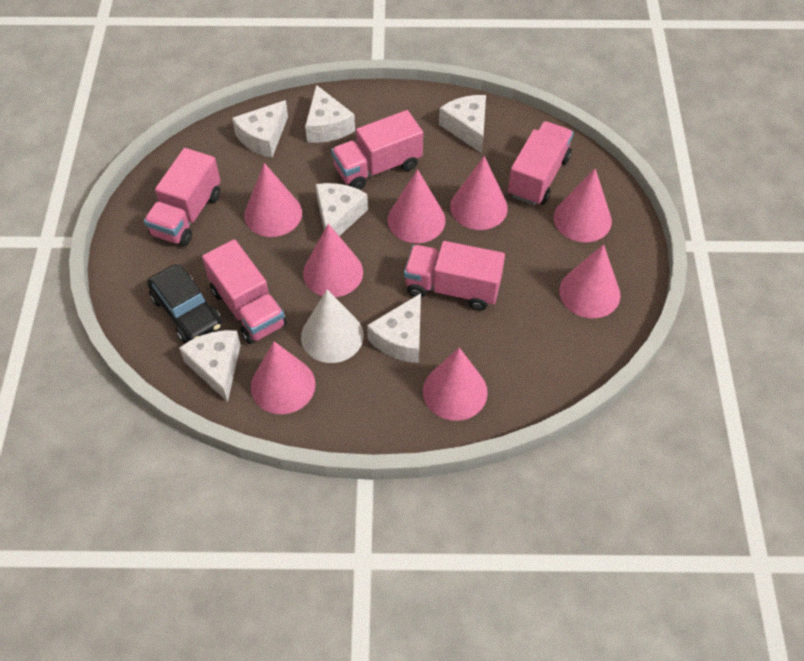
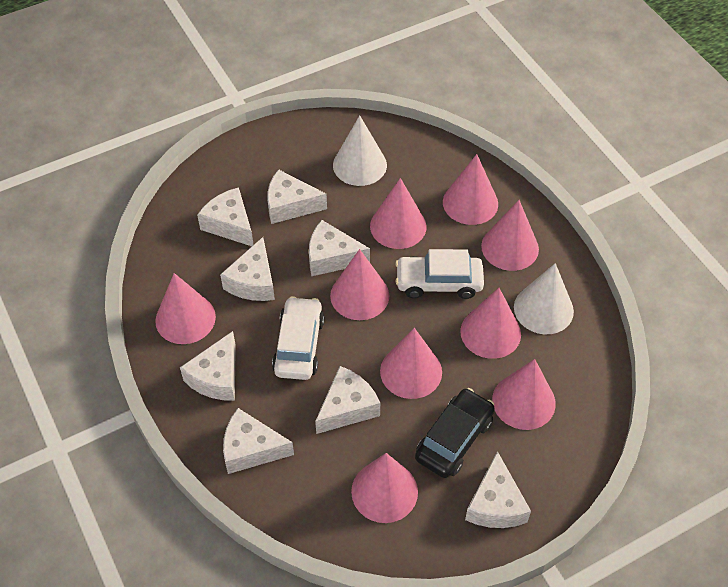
pink cone: 8 -> 9
pink truck: 5 -> 0
white car: 0 -> 2
white cheese: 6 -> 8
white cone: 1 -> 2

